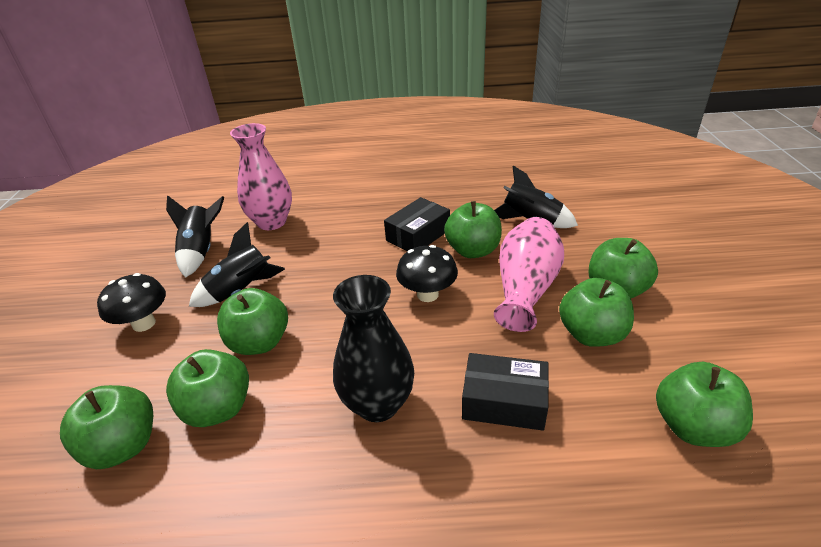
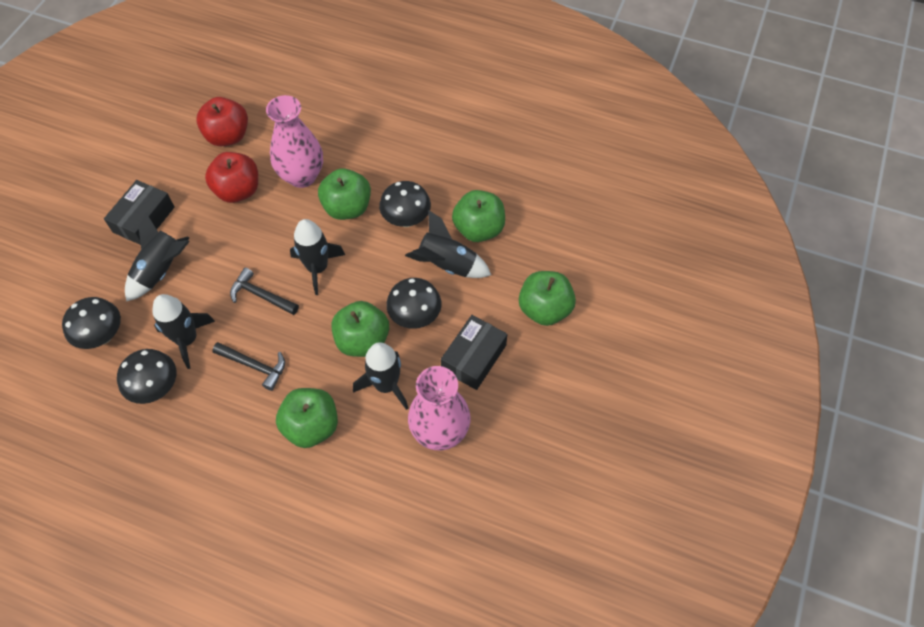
black hammer: 0 -> 2
black mushroom: 2 -> 4
black rocket: 3 -> 5
black vase: 1 -> 0
green apple: 7 -> 5
red apple: 0 -> 2

